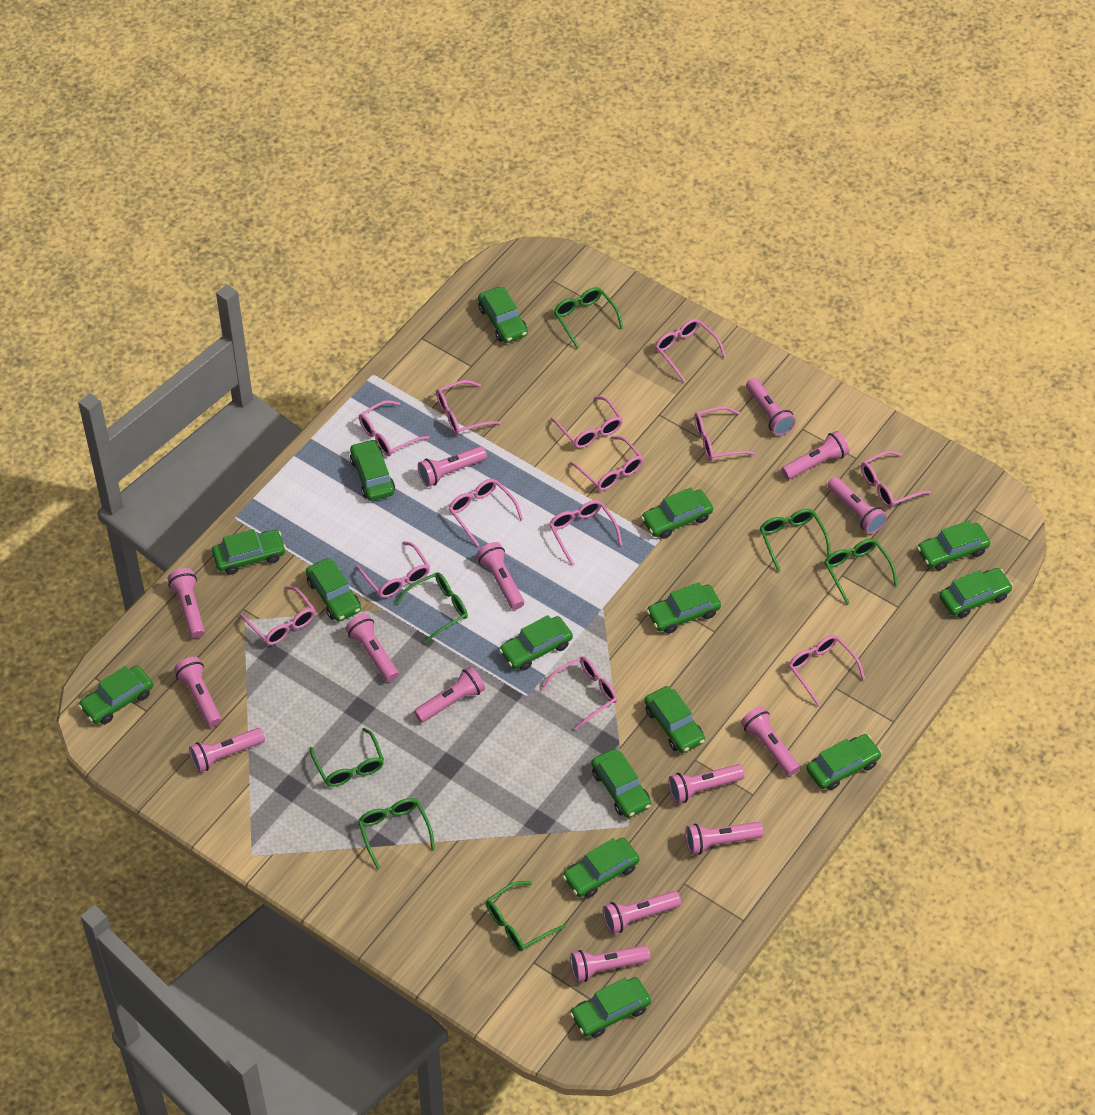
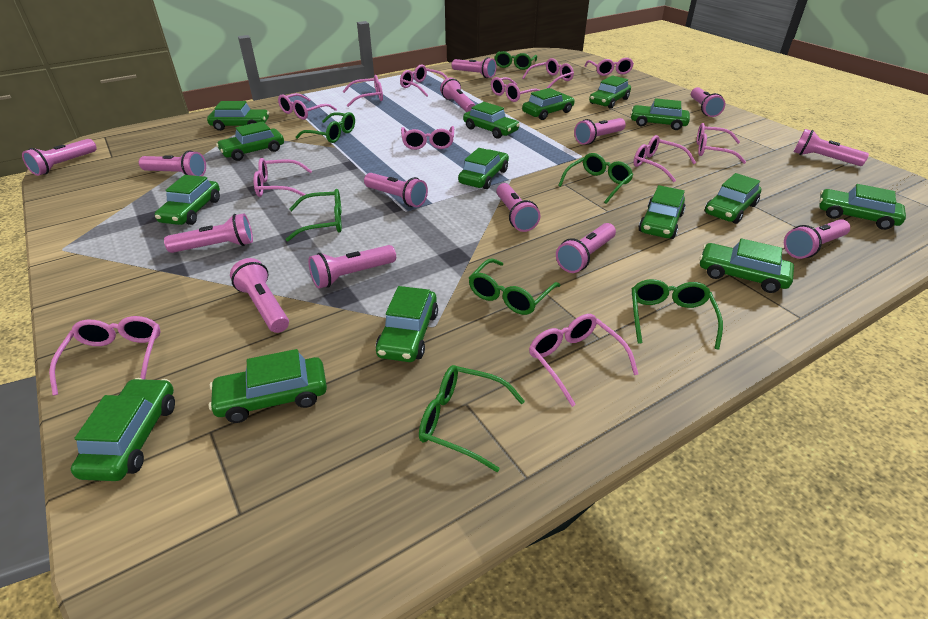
pink flashlight: 15 -> 14
pink glasses: 13 -> 12

